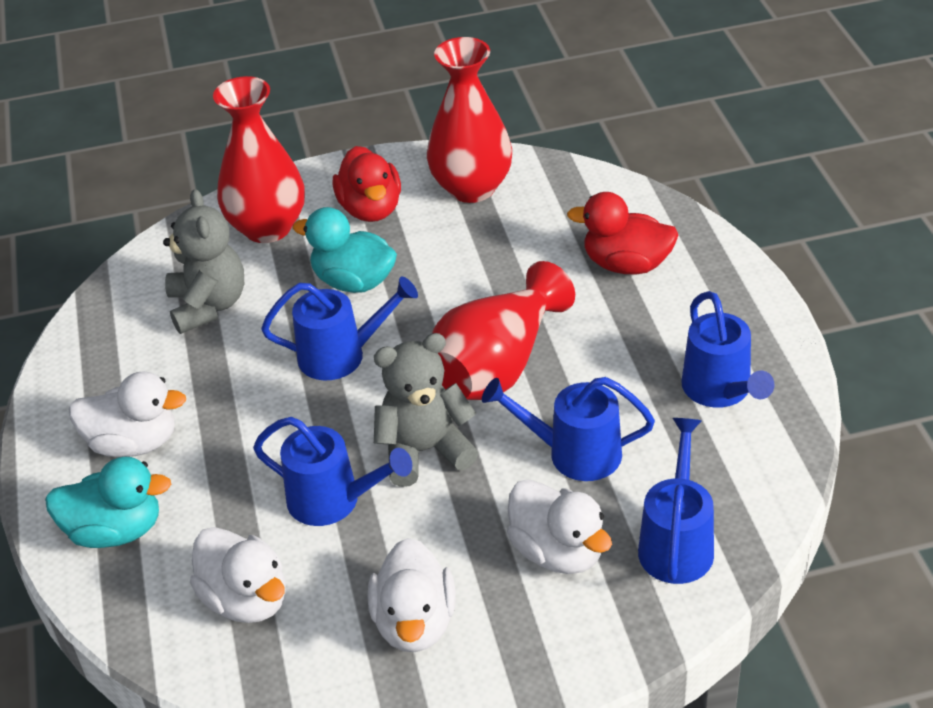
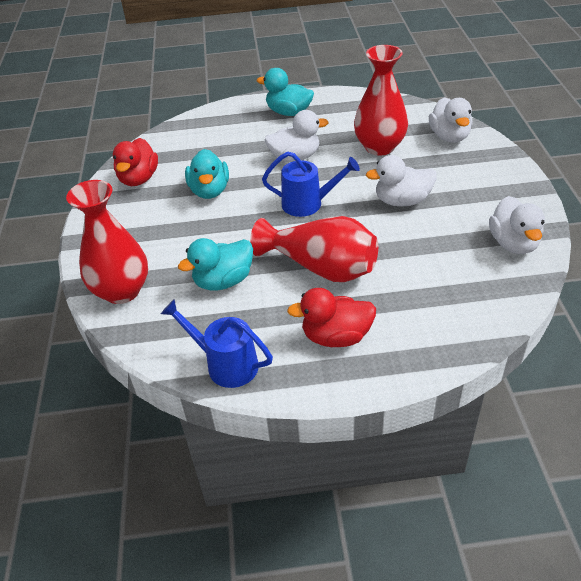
blue watering can: 5 -> 2
grey teddy bear: 2 -> 0
turquoise duck: 2 -> 3

